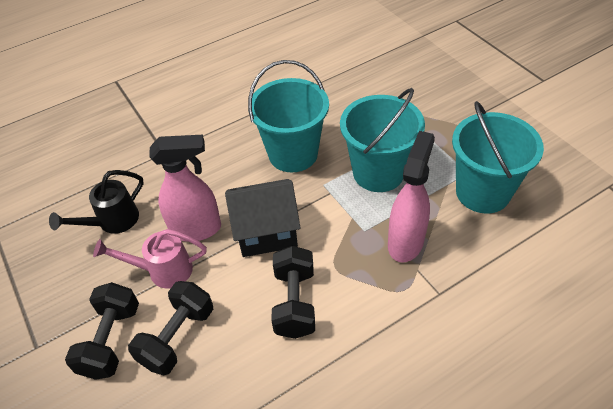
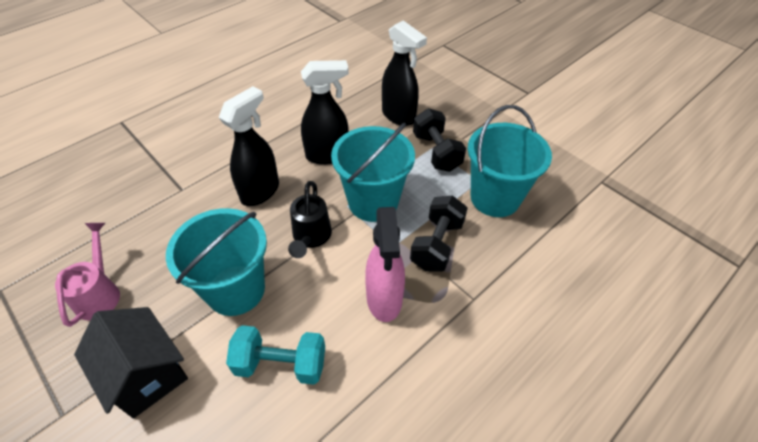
black dumbbell: 3 -> 2
black spray bottle: 0 -> 3
pink spray bottle: 2 -> 1
turquoise dumbbell: 0 -> 1

